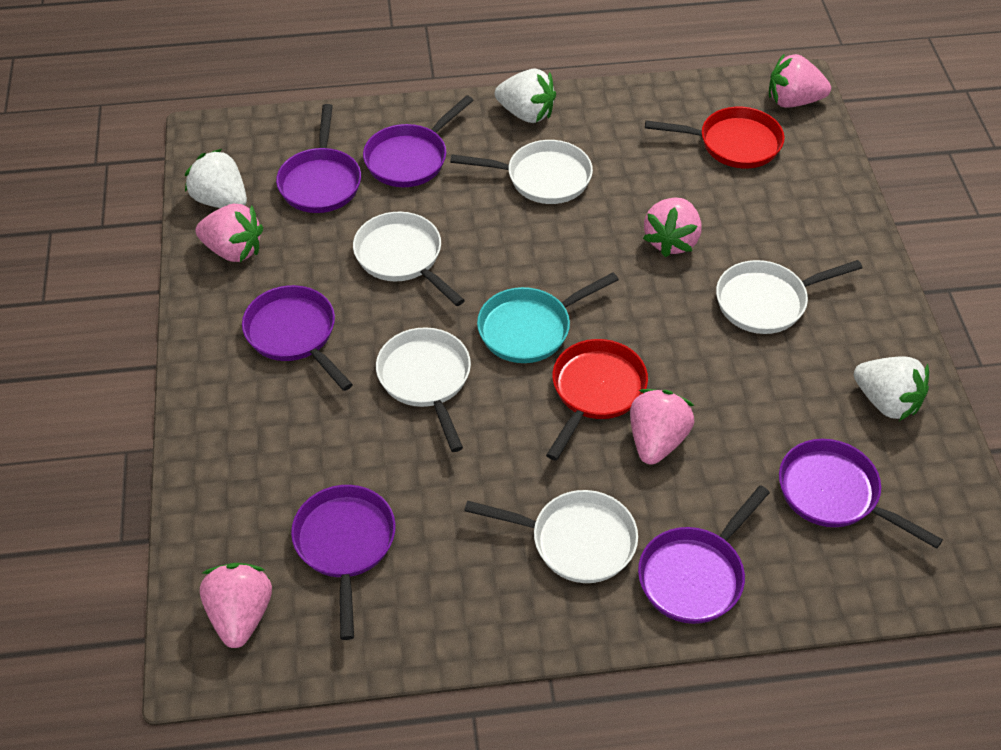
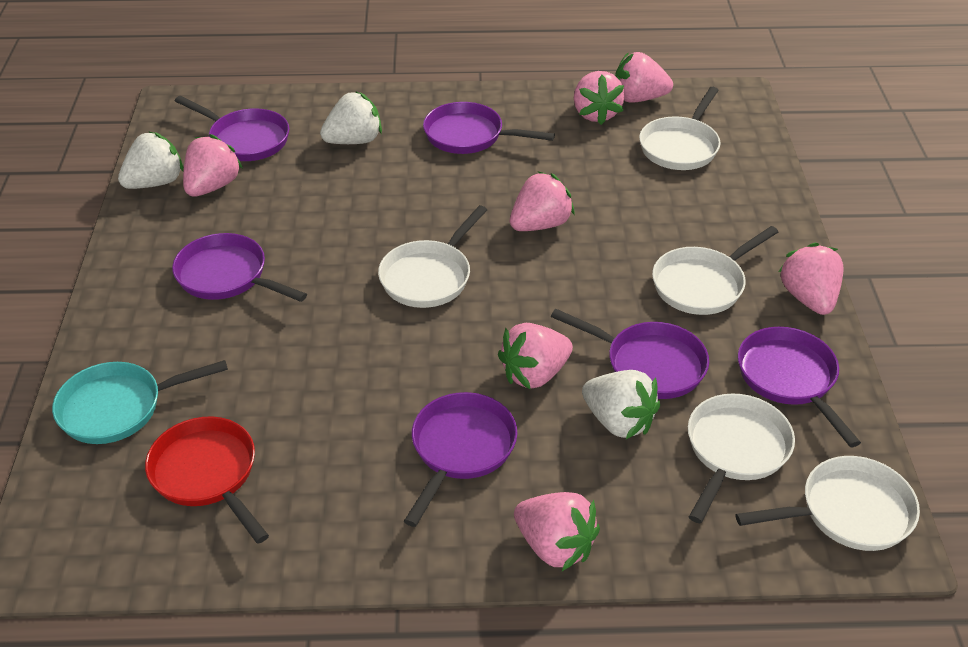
pink strawberry: 5 -> 7
red pan: 2 -> 1

